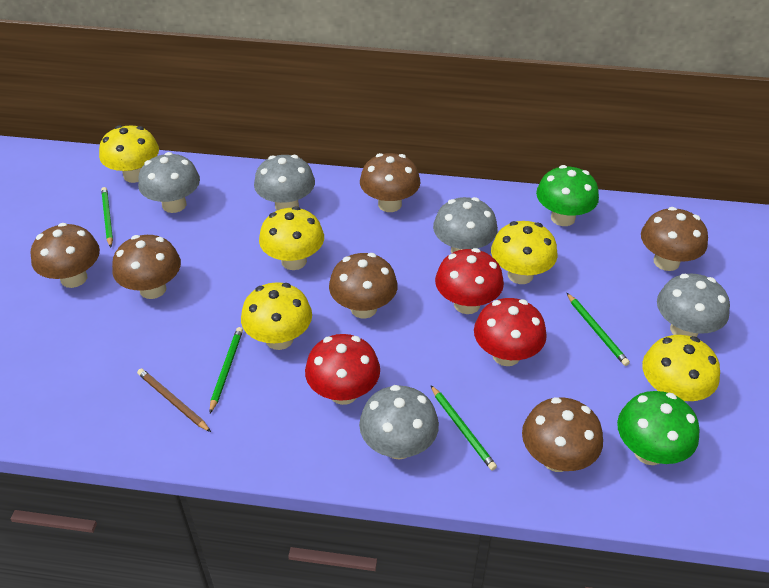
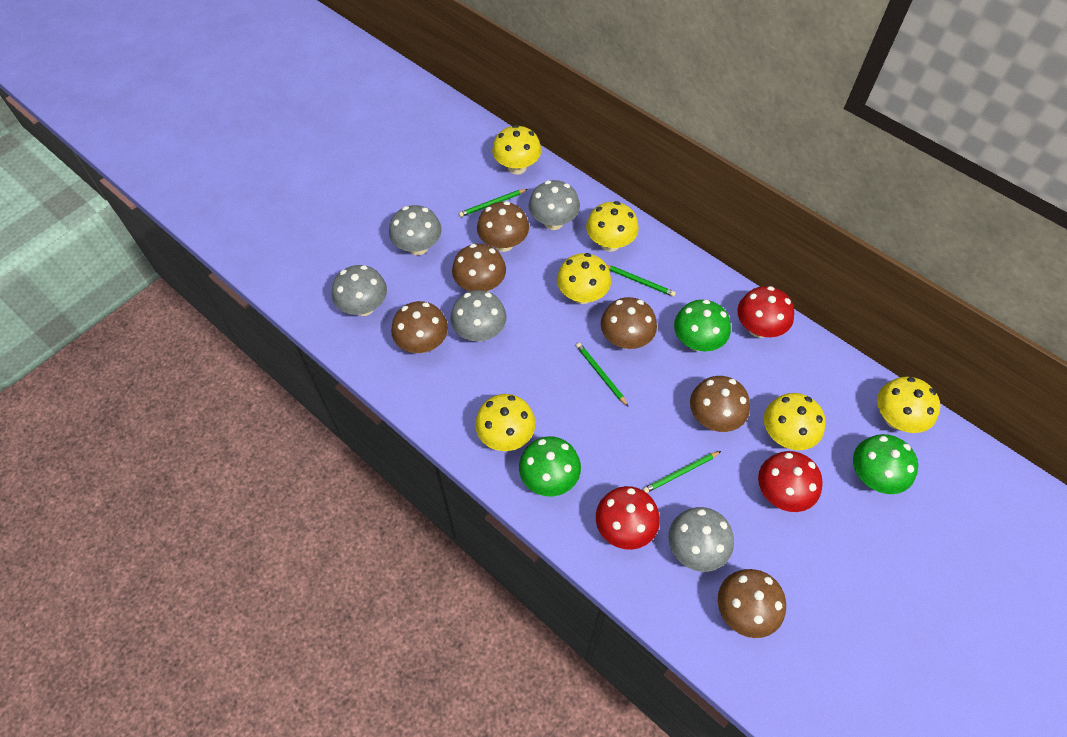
brown pencil: 1 -> 0
green mushroom: 2 -> 3
yellow mushroom: 5 -> 6

